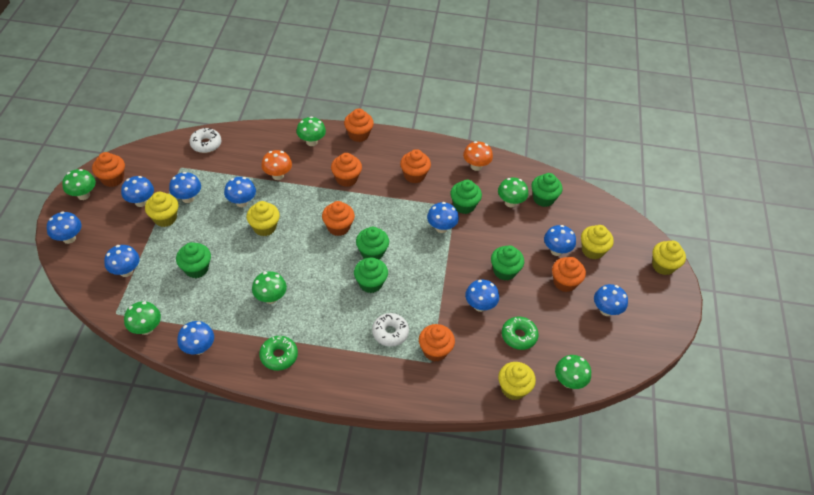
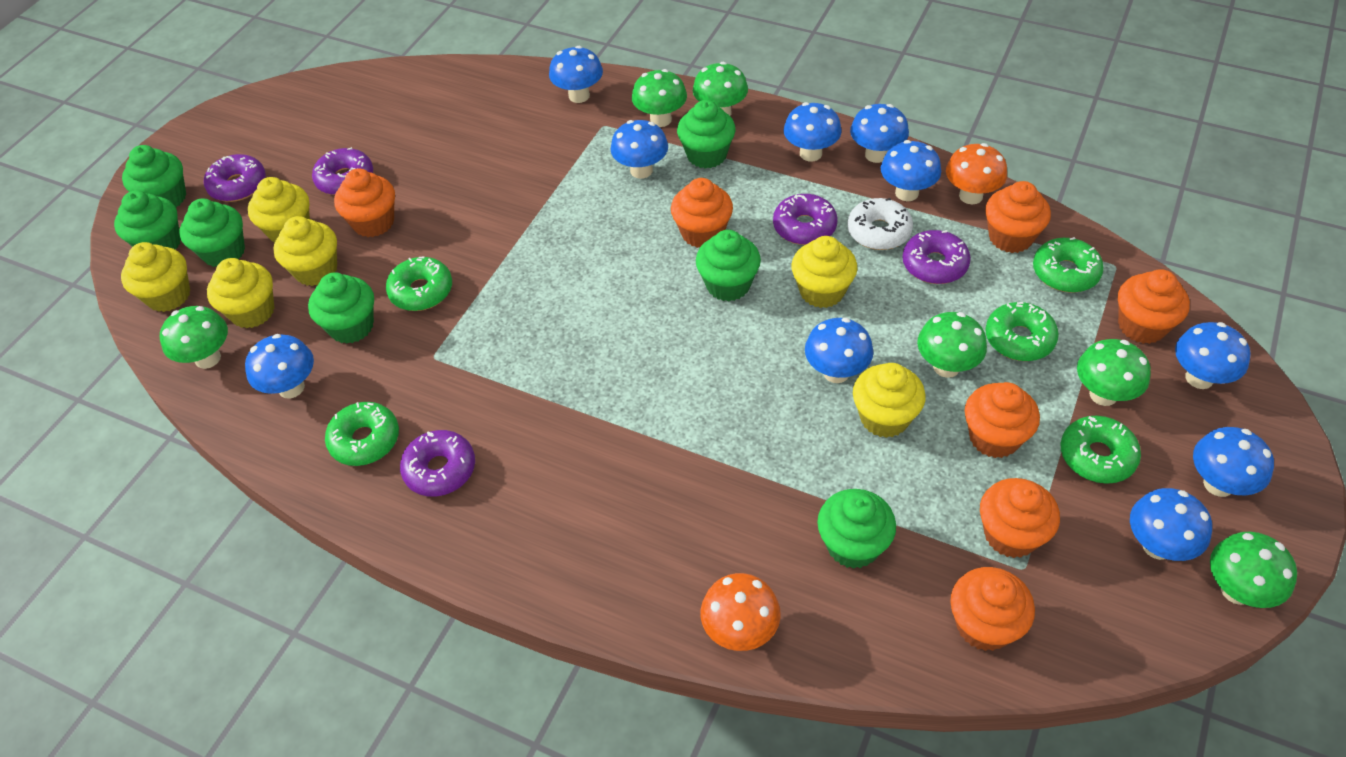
green cupcake: 6 -> 7
green donut: 2 -> 5
purple donut: 0 -> 5
white donut: 2 -> 1
yellow cupcake: 5 -> 6

